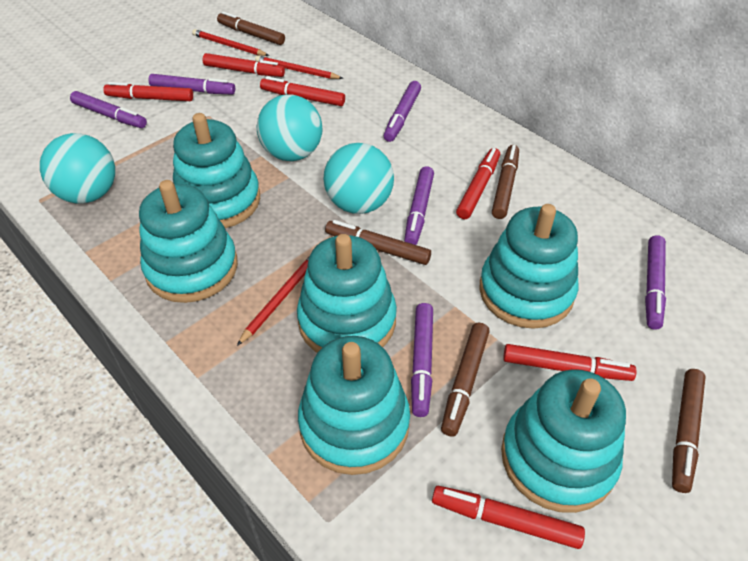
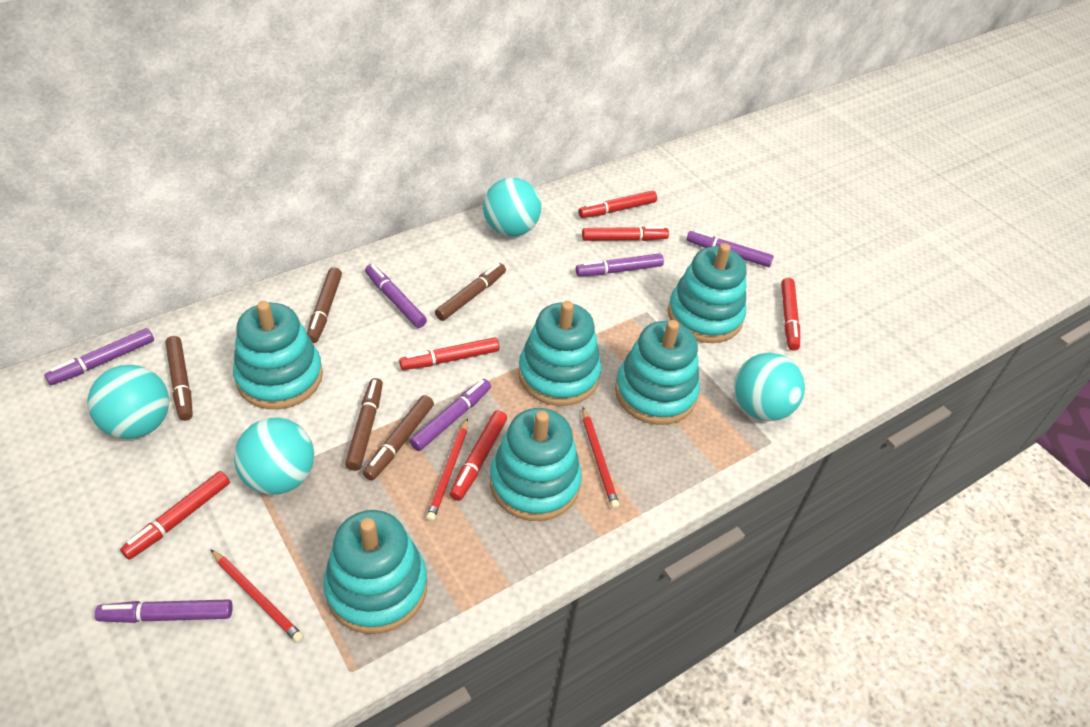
turquoise ball: 3 -> 4

